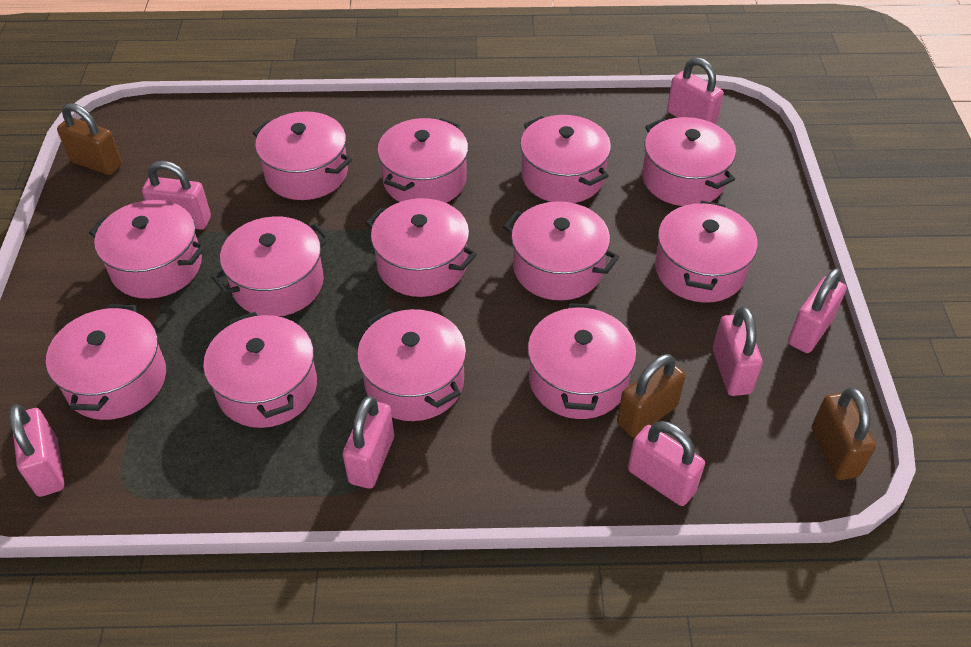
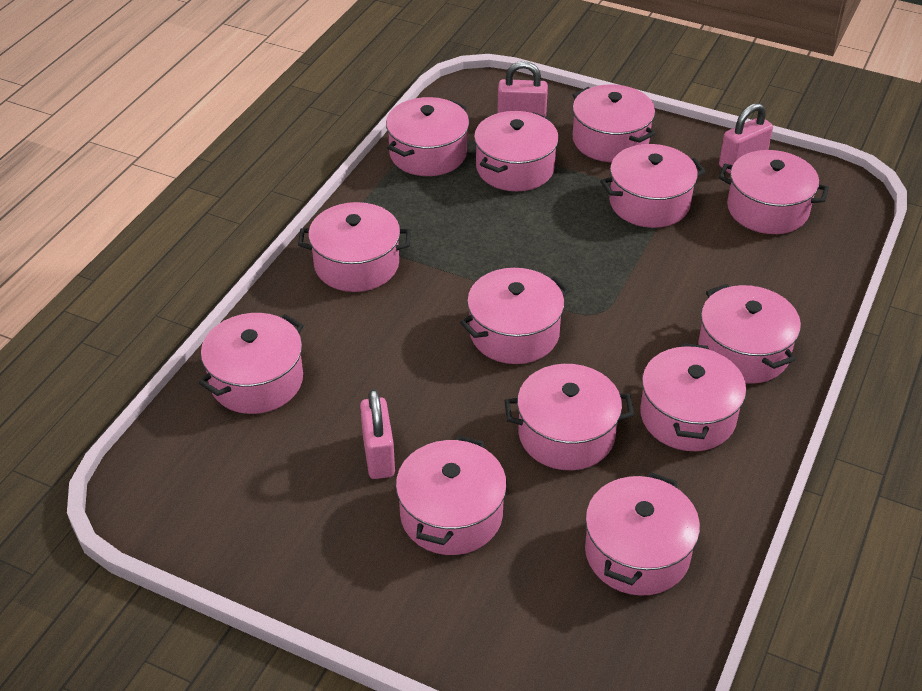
brown padlock: 3 -> 0
pink padlock: 7 -> 3

